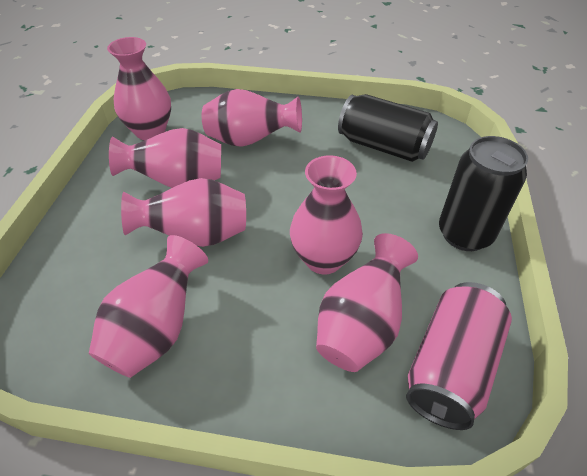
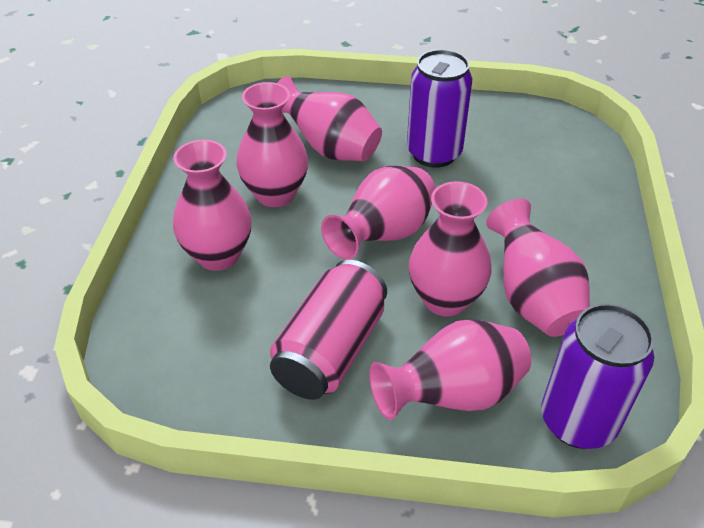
black can: 2 -> 0
purple can: 0 -> 2

